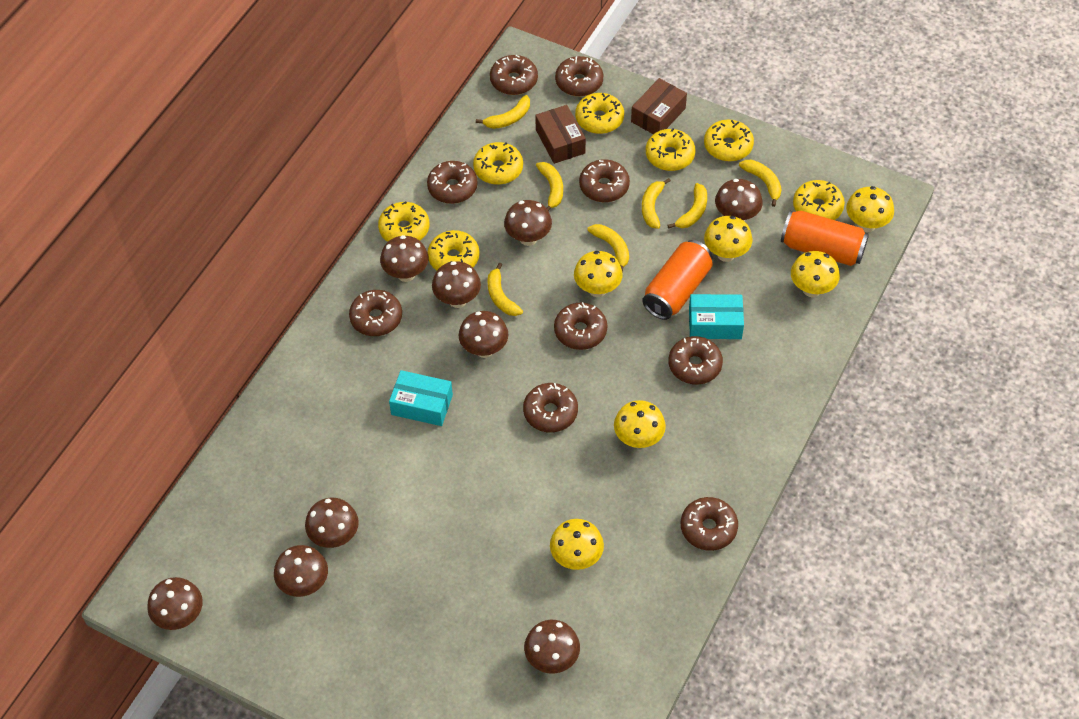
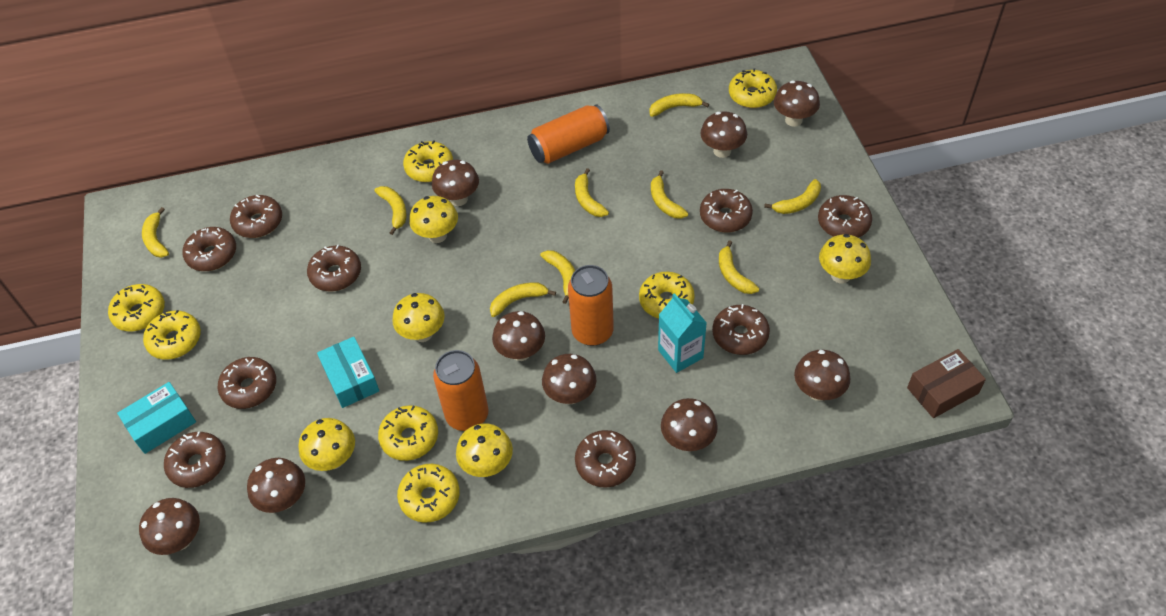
brown box: 2 -> 1
orange can: 2 -> 3
turquoise carton: 0 -> 1
yellow banana: 7 -> 9
yellow mushroom: 6 -> 5

